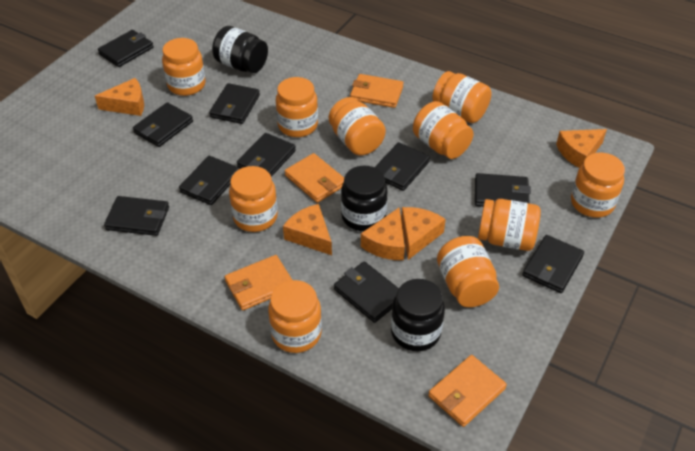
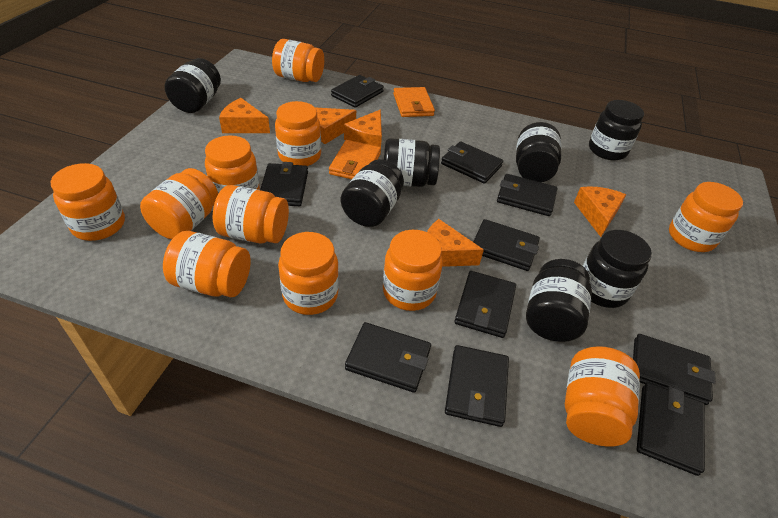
black jar: 3 -> 7
orange jar: 10 -> 11
orange wallet: 4 -> 2

